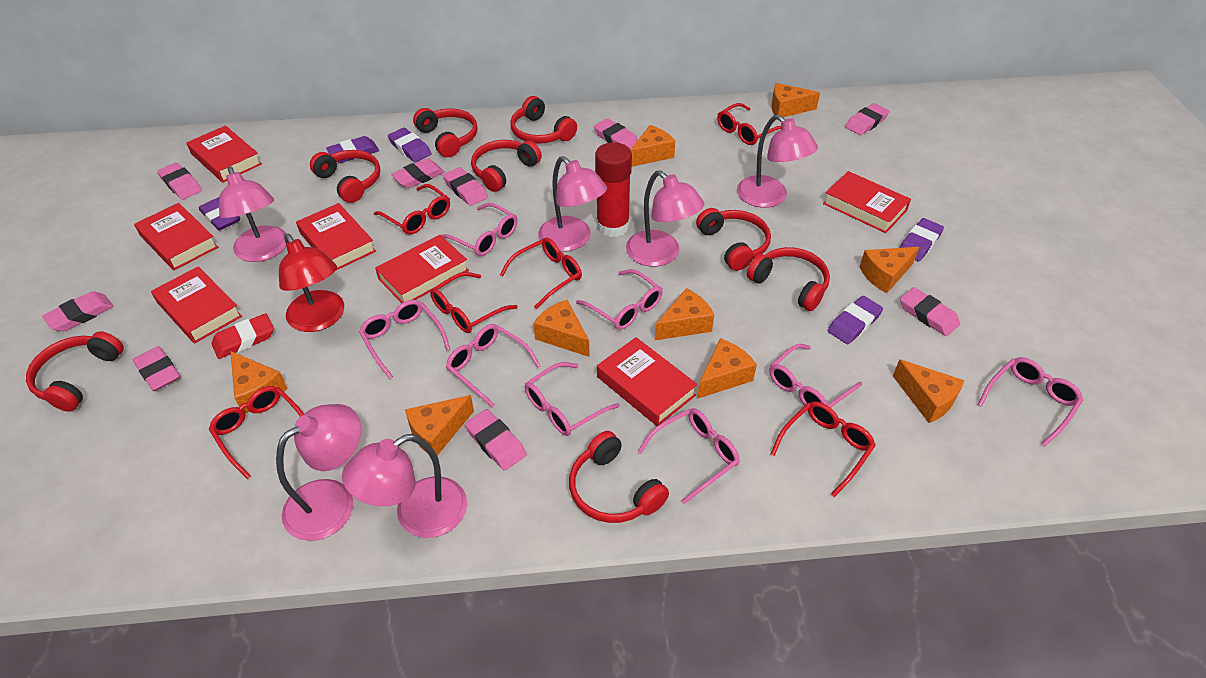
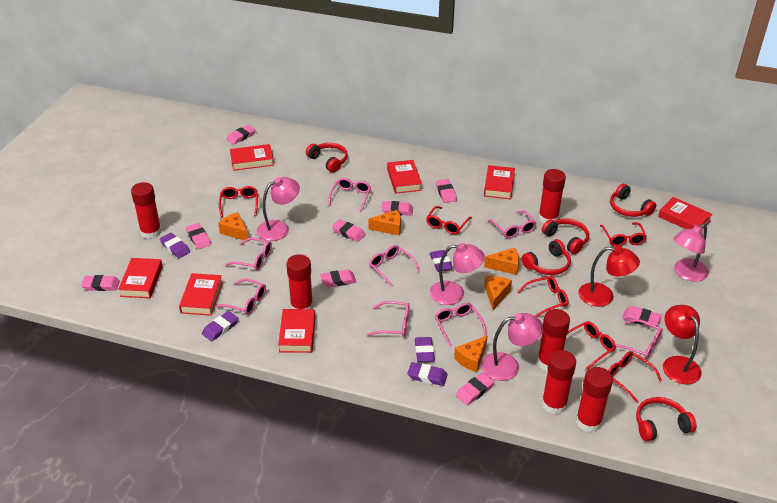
orange cheese: 9 -> 5
pink lamp: 6 -> 4
red eraser: 1 -> 0
red glue stick: 1 -> 6
red headphones: 8 -> 5
red lamp: 1 -> 2

